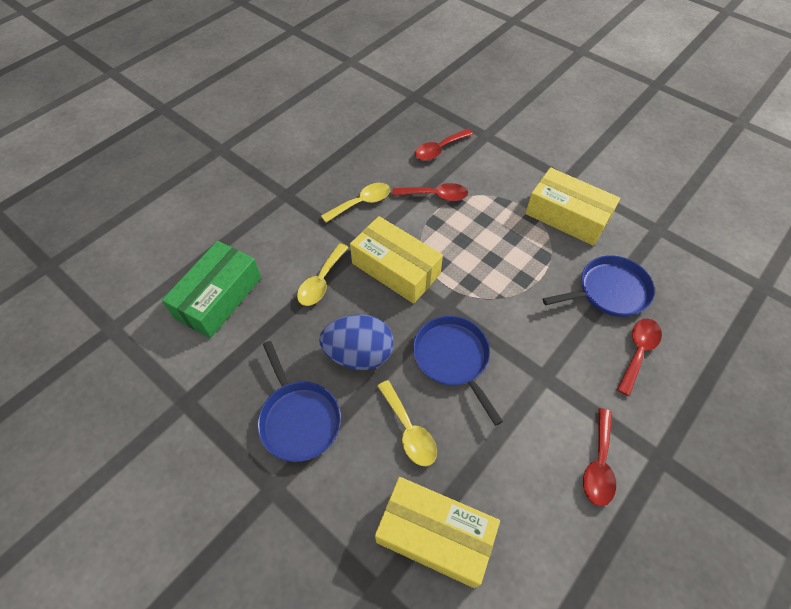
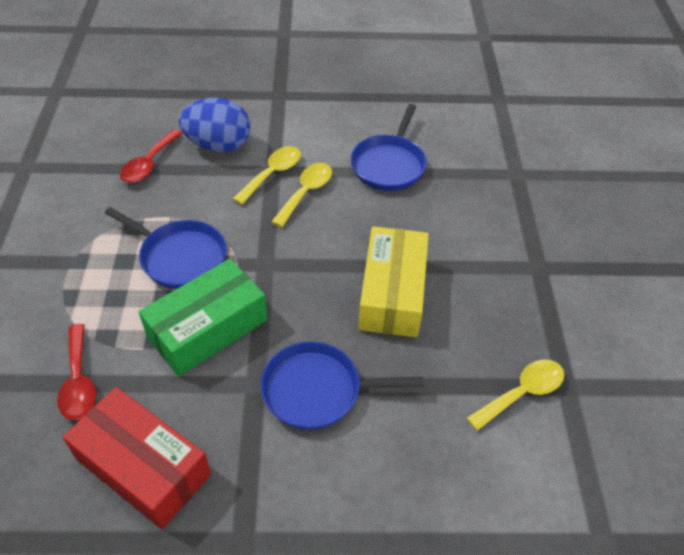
red box: 0 -> 1
red spoon: 4 -> 2
yellow box: 3 -> 1

